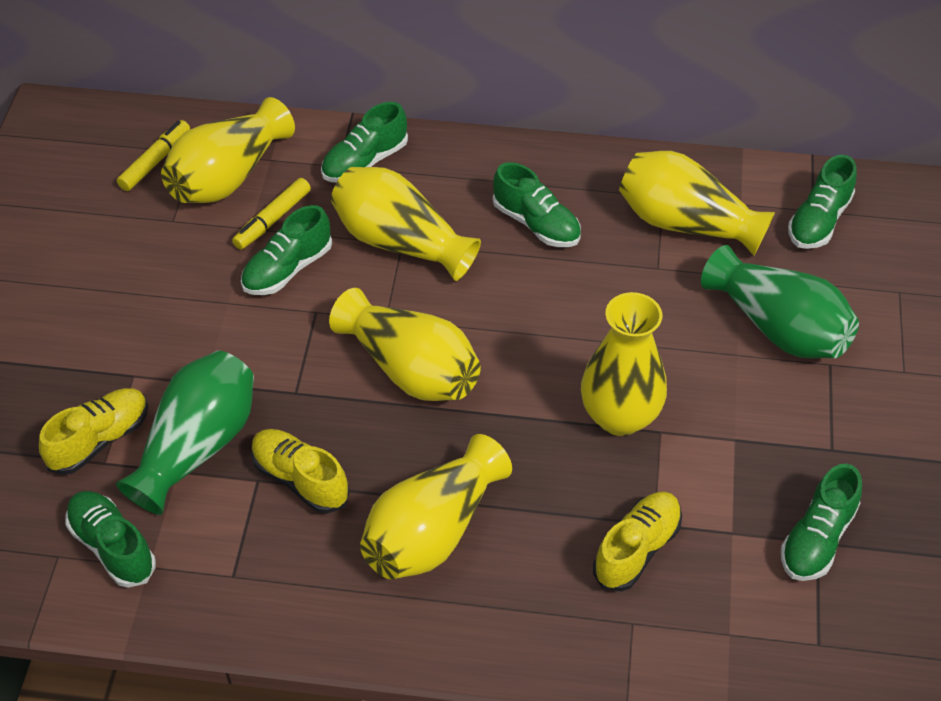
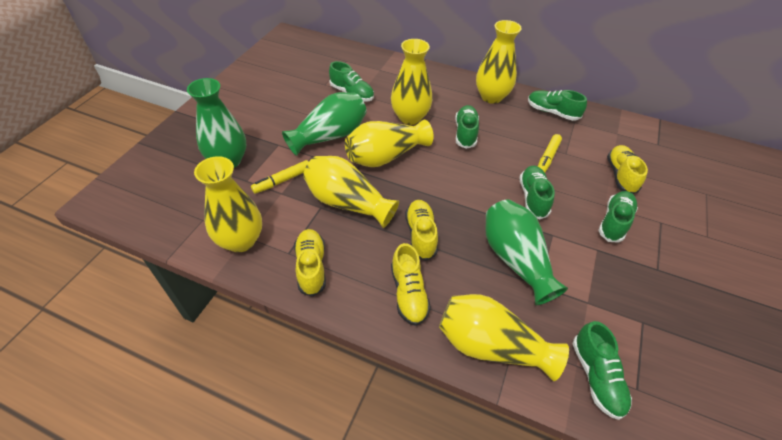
green vase: 2 -> 3
yellow shoe: 3 -> 4

